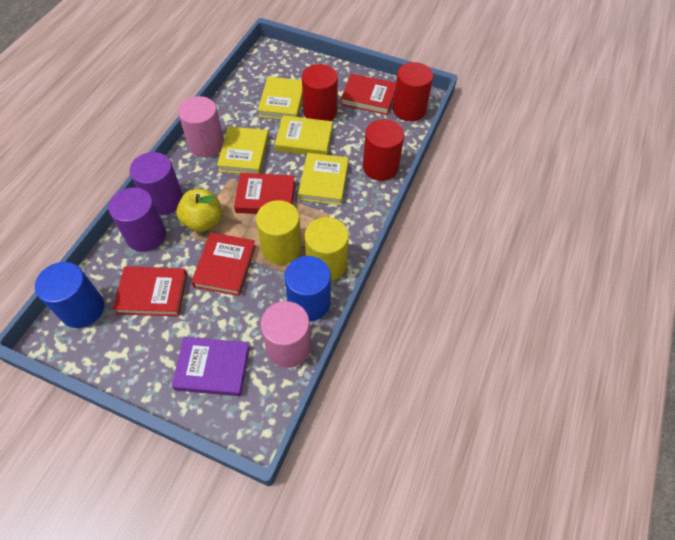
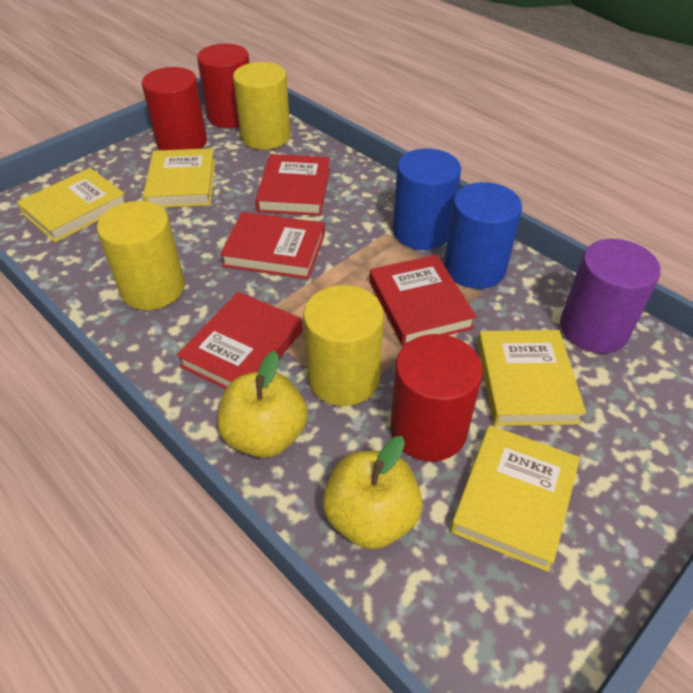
pink cylinder: 2 -> 0
purple book: 1 -> 0
purple cylinder: 2 -> 1
yellow apple: 1 -> 2
yellow cylinder: 2 -> 3

